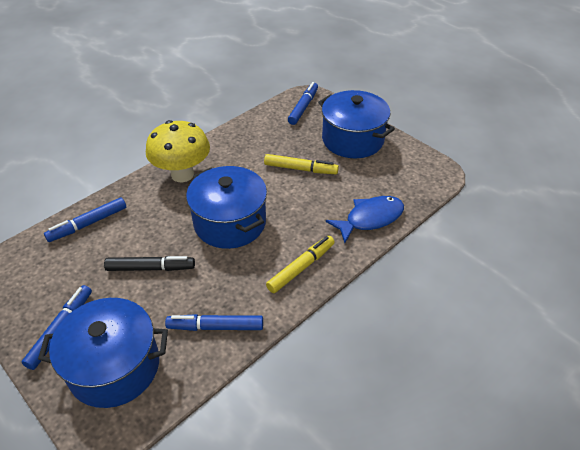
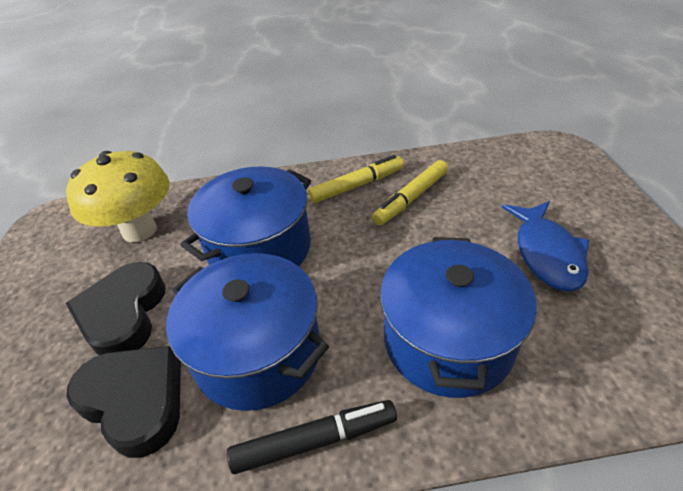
black heart: 0 -> 2
blue marker: 4 -> 0

